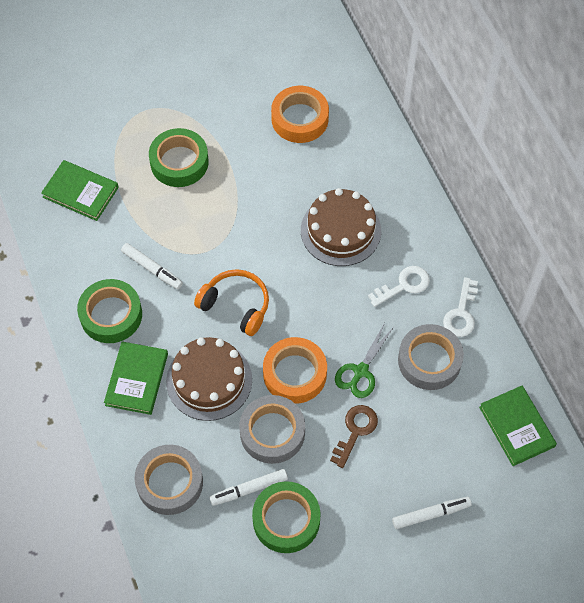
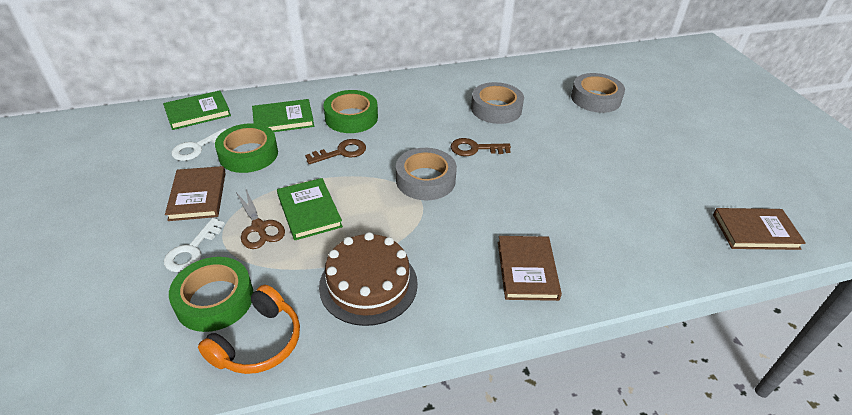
brown book: 0 -> 3
brown cake: 2 -> 1
brown key: 1 -> 2
brown scissors: 0 -> 1
green scissors: 1 -> 0
orange tape: 2 -> 0
white marker: 3 -> 0

